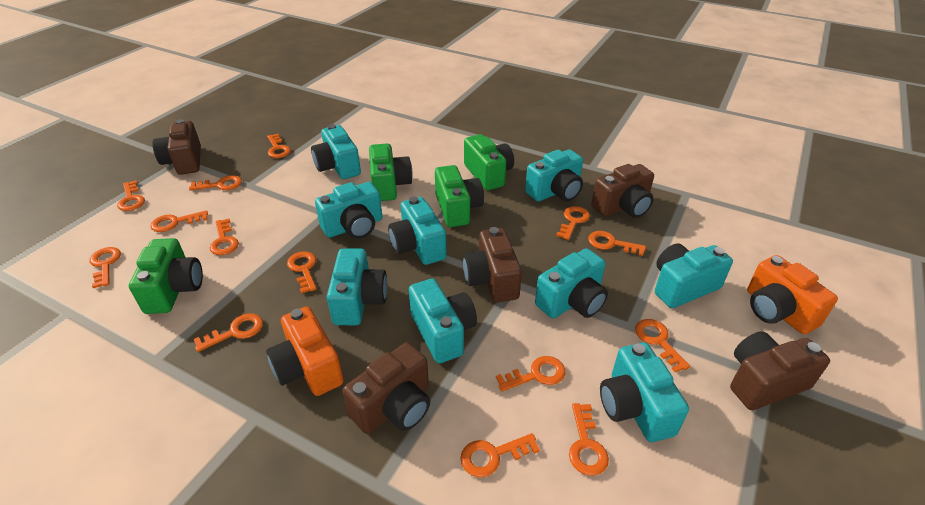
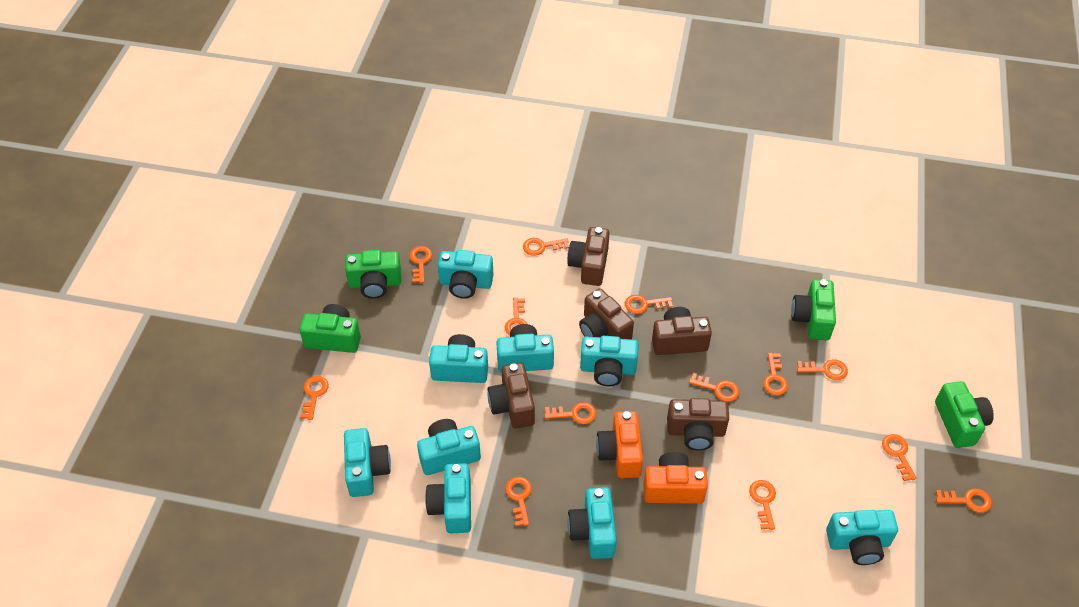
orange key: 14 -> 13

